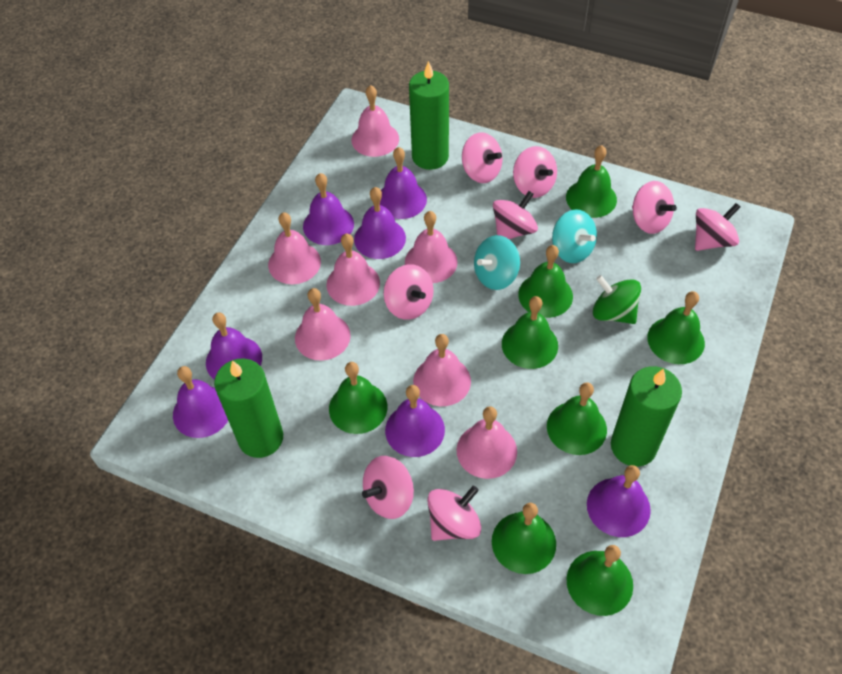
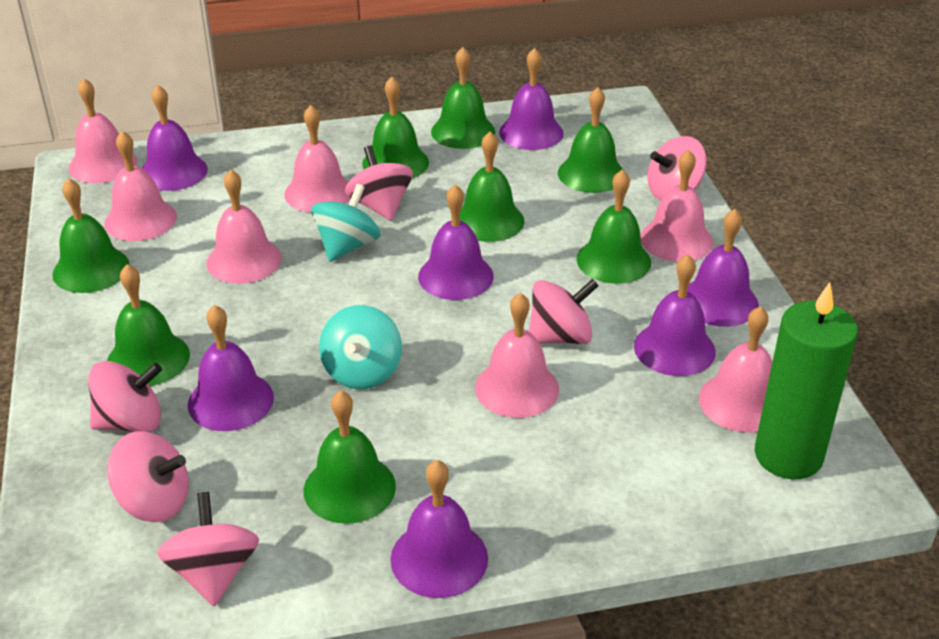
green candle: 3 -> 1
green spinning top: 1 -> 0
pink spinning top: 8 -> 6

